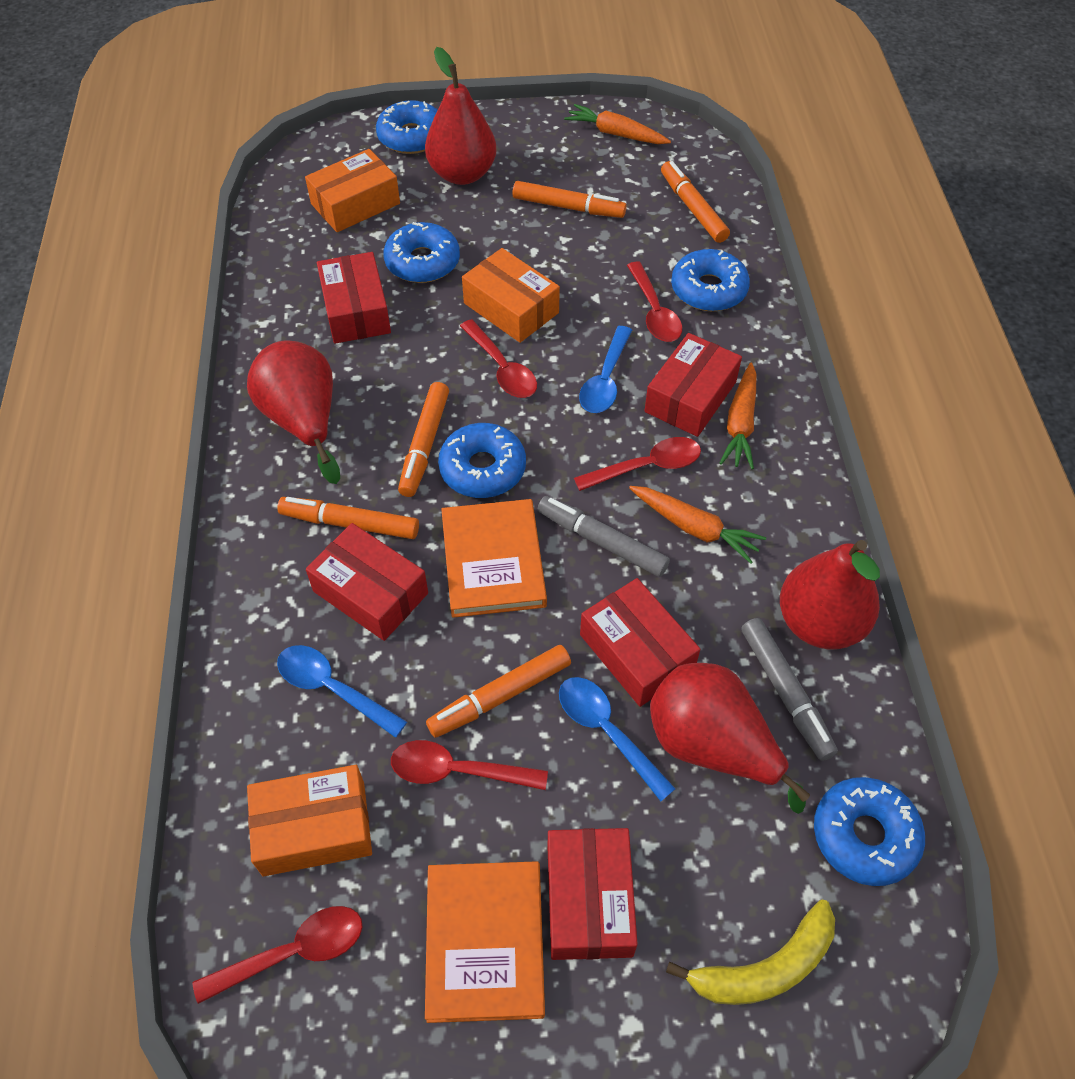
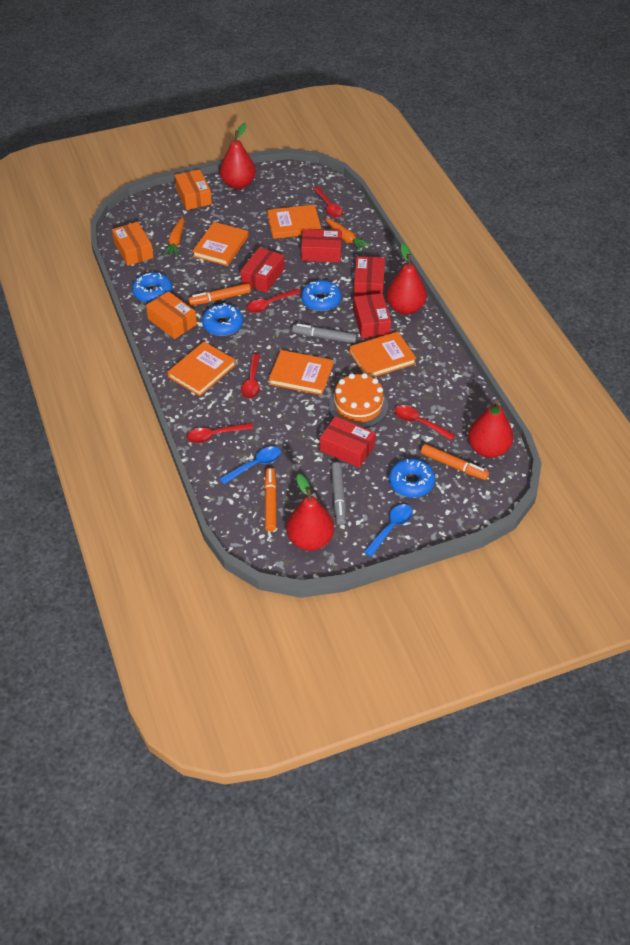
blue donut: 5 -> 4
blue spoon: 3 -> 2
orange book: 2 -> 5
orange cake: 0 -> 1
orange carrot: 3 -> 2
orange marker: 5 -> 3
yellow banana: 1 -> 0

